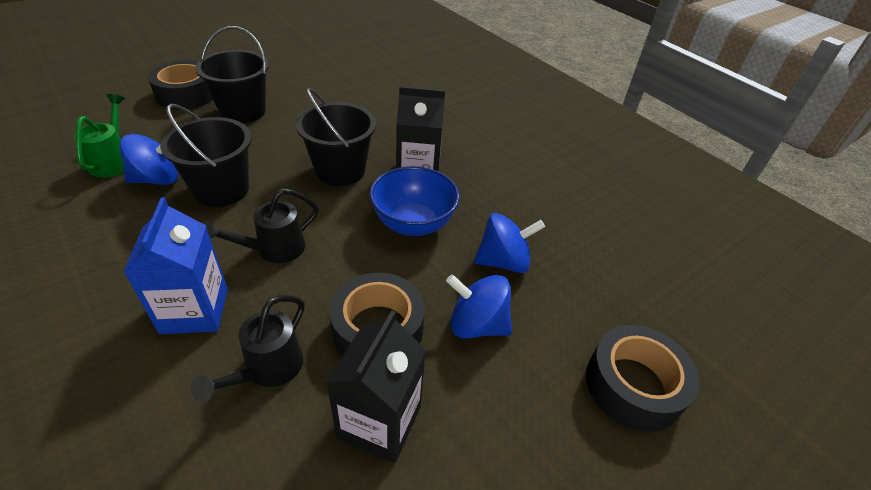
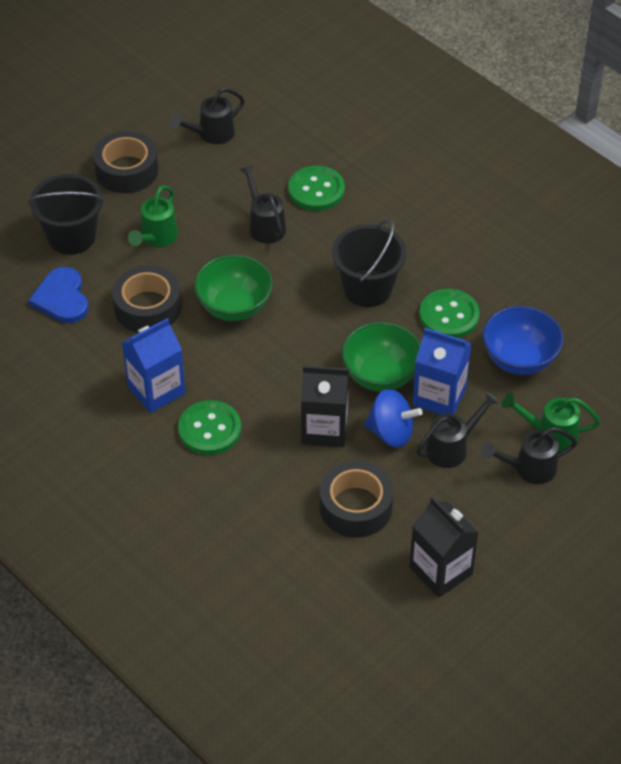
black bucket: 3 -> 2
black watering can: 2 -> 4
blue carton: 1 -> 2
blue heart: 0 -> 1
blue spinning top: 3 -> 1
green bowl: 0 -> 2
green button: 0 -> 3
green watering can: 1 -> 2

